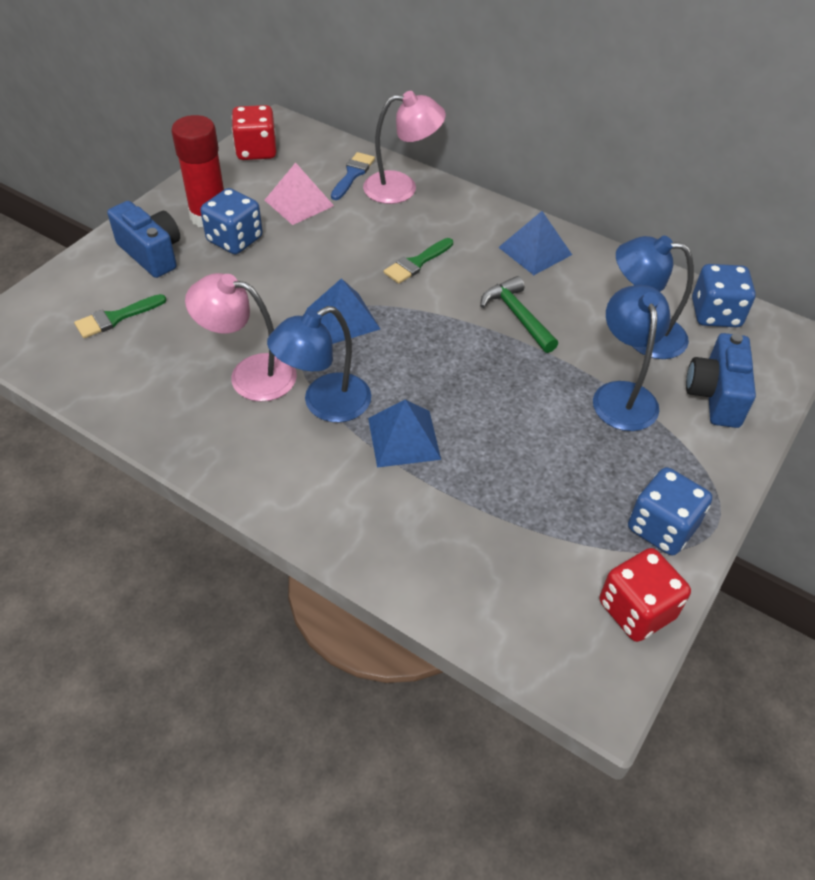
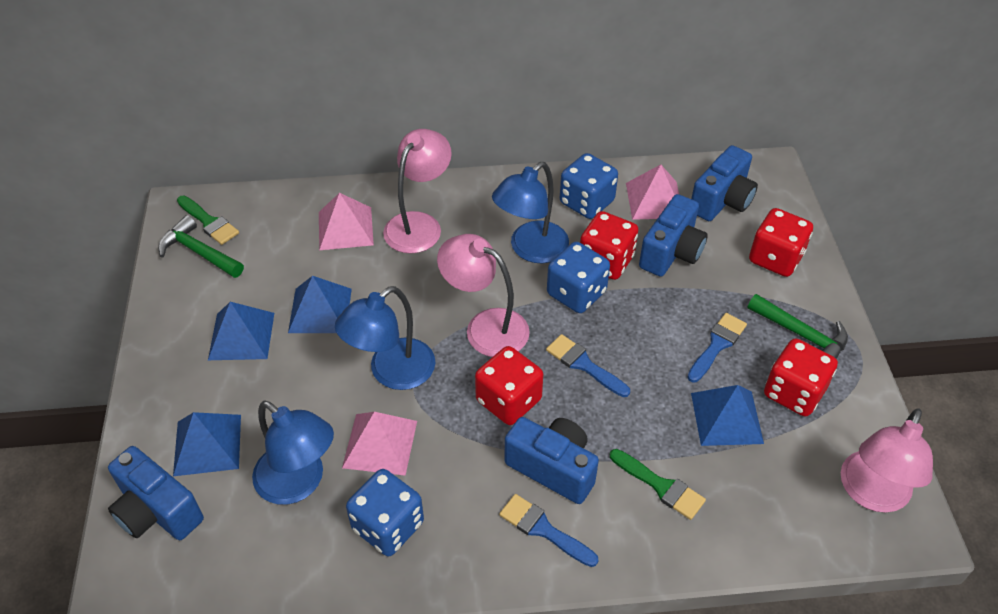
blue brush: 1 -> 3
blue camera: 2 -> 4
blue pyramid: 3 -> 4
green hammer: 1 -> 2
pink lamp: 2 -> 3
pink pyramid: 1 -> 3
red dice: 2 -> 4
red glue stick: 1 -> 0

